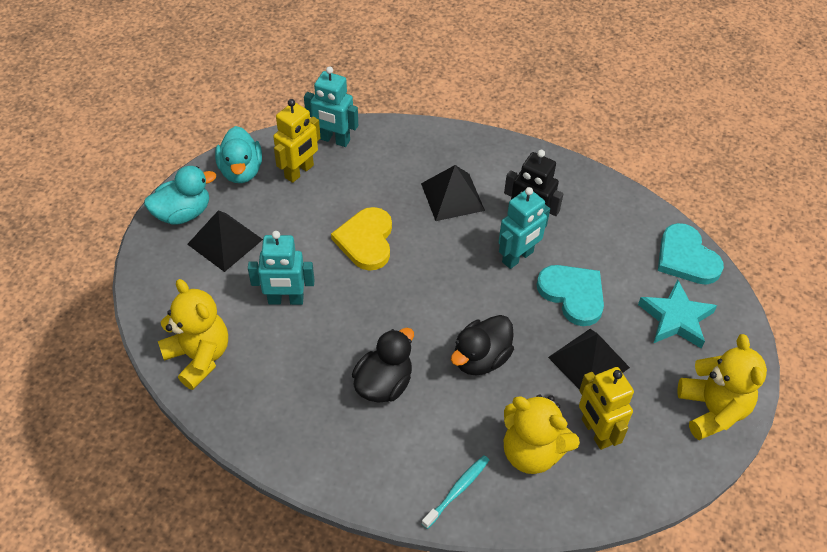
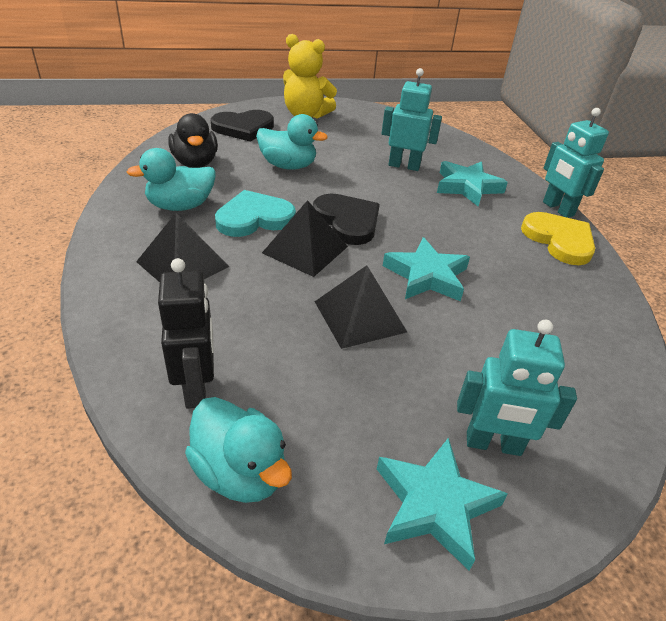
black duck: 2 -> 1
black heart: 0 -> 2
turquoise duck: 2 -> 3
turquoise heart: 2 -> 1
turquoise star: 1 -> 3
turquoise toothbrush: 1 -> 0
yellow robot: 2 -> 0
yellow teddy bear: 3 -> 1

